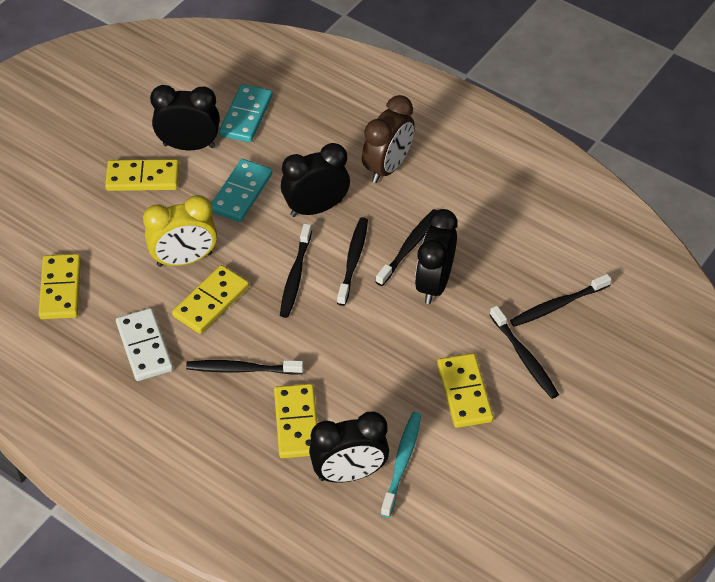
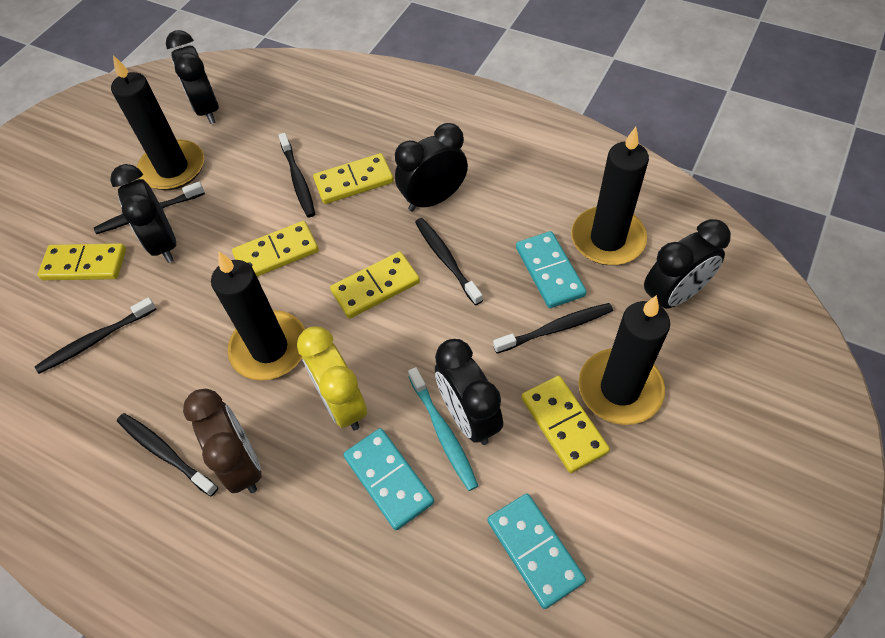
black candle: 0 -> 4
black clock: 4 -> 5
turquoise domino: 2 -> 3
white domino: 1 -> 0

